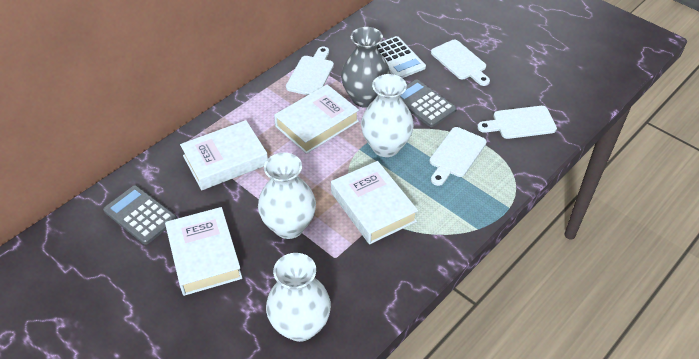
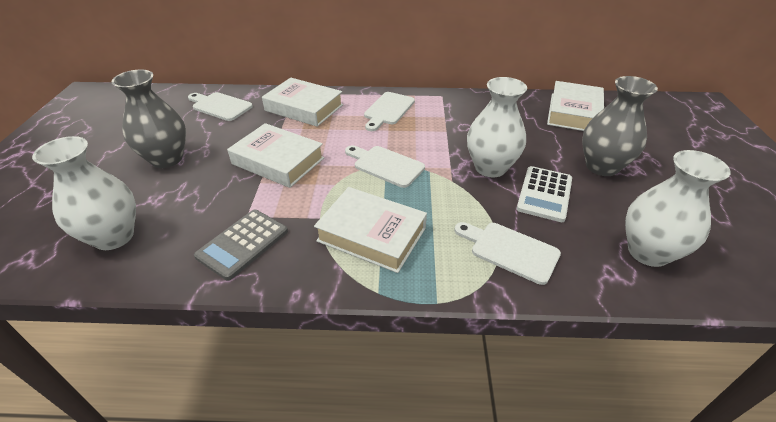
grey calculator: 2 -> 1
grey vase: 1 -> 2

